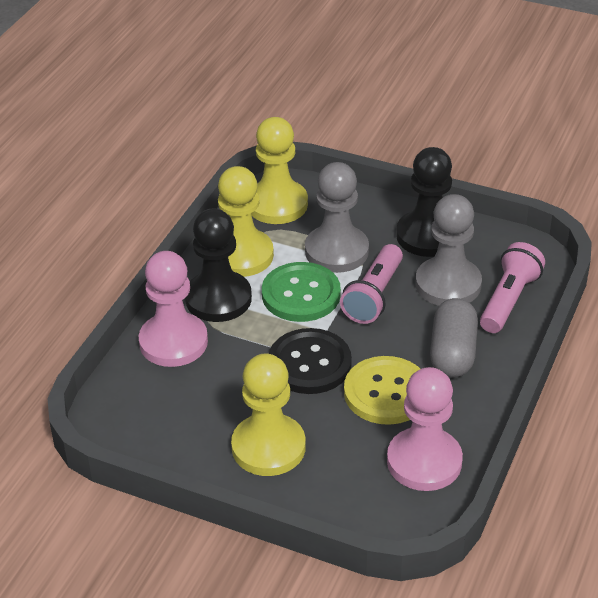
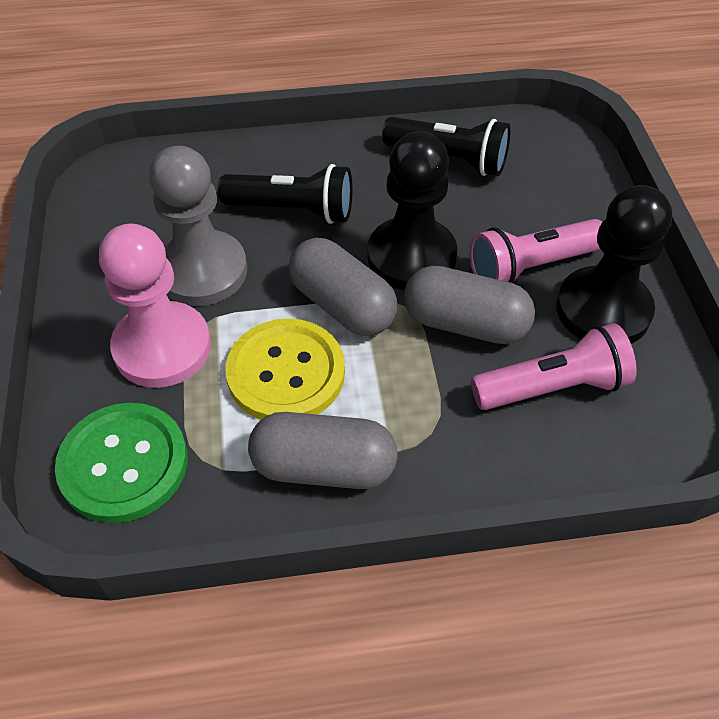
black button: 1 -> 0
black flashlight: 0 -> 2
grey capsule: 1 -> 3
grey pawn: 2 -> 1
pink pawn: 2 -> 1
yellow pawn: 3 -> 0

